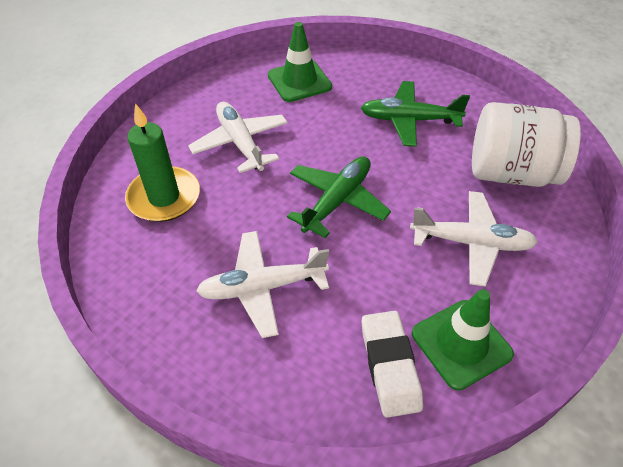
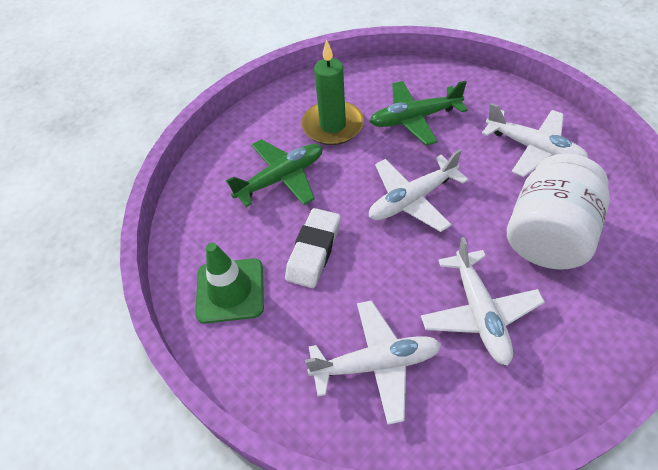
green traffic cone: 2 -> 1
white plane: 3 -> 4

